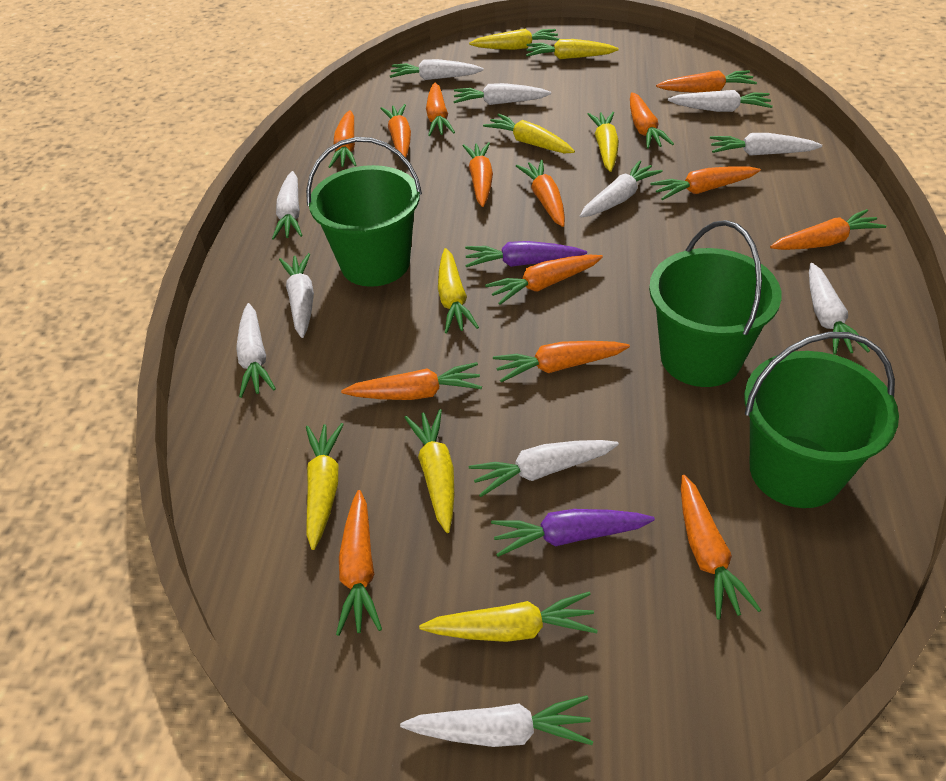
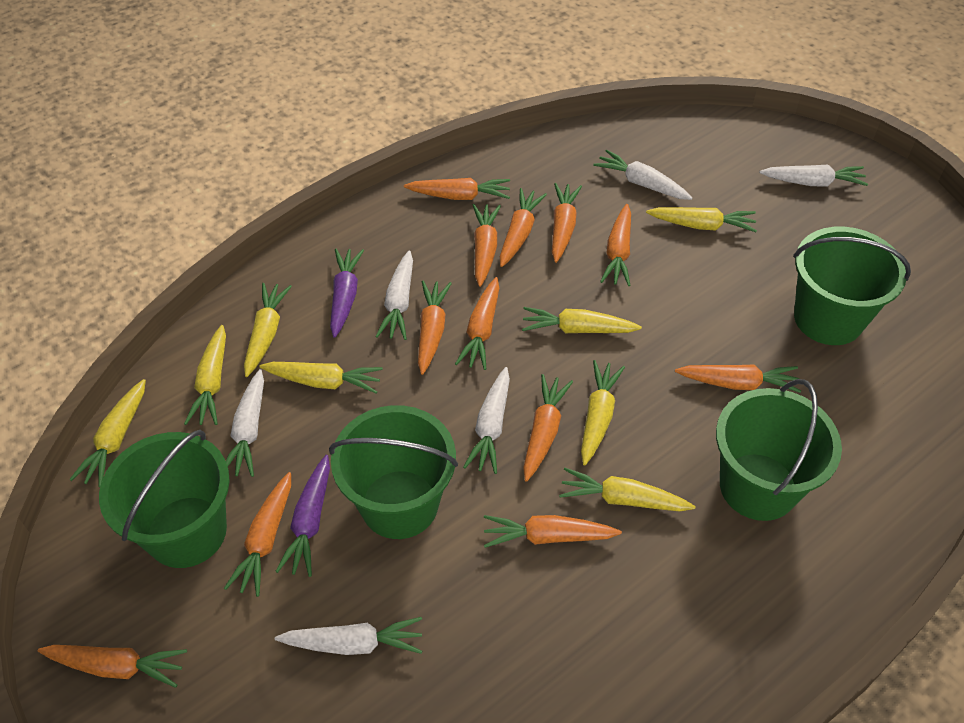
green bucket: 3 -> 4
orange carrot: 14 -> 12
white carrot: 11 -> 6

